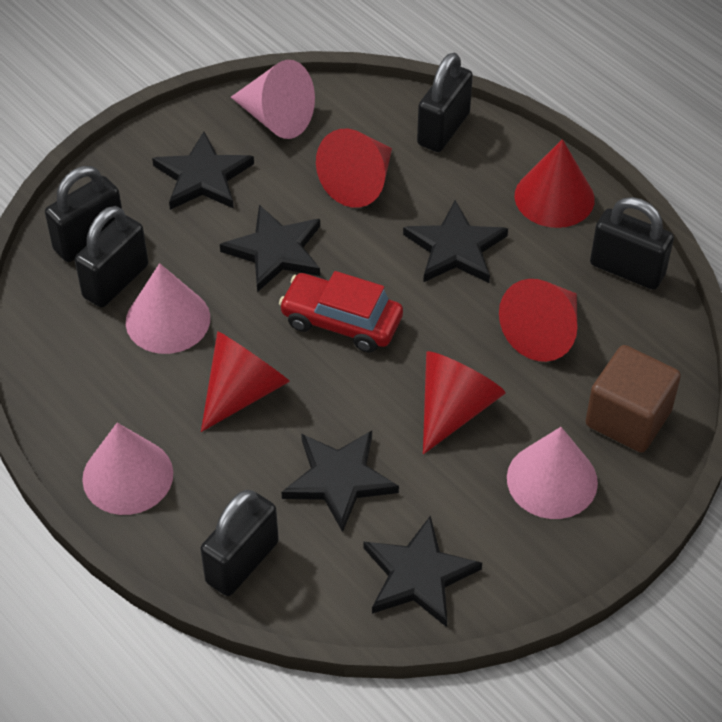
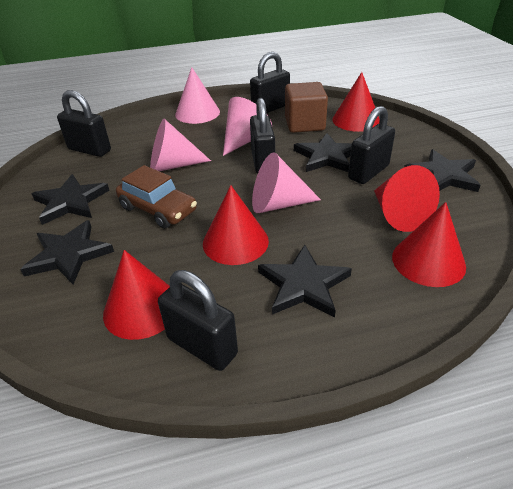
brown car: 0 -> 1
red car: 1 -> 0

